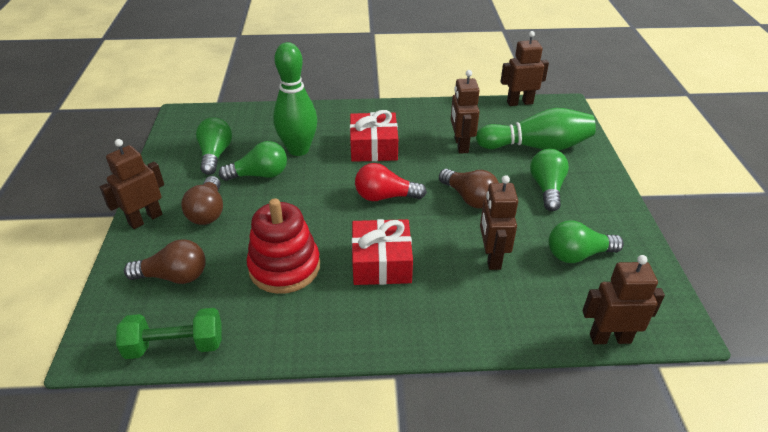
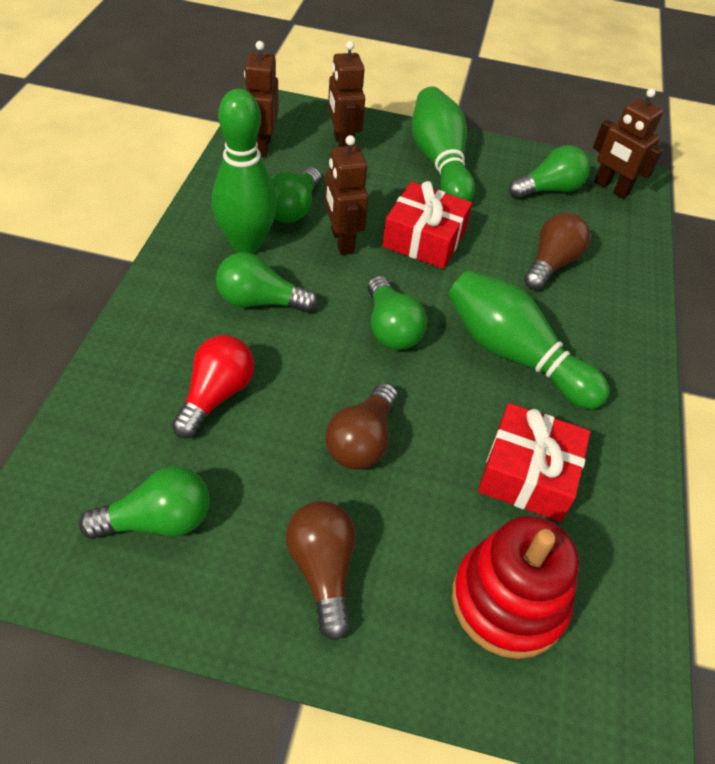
brown robot: 5 -> 4
green bowling pin: 2 -> 3
green dumbbell: 1 -> 0
green light bulb: 4 -> 5

